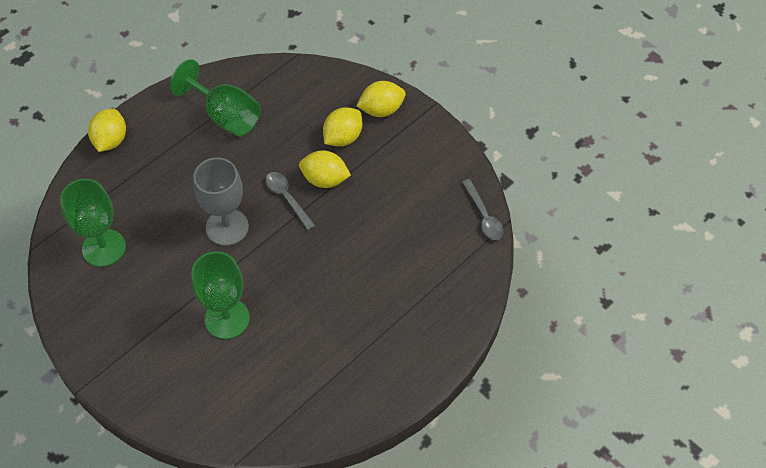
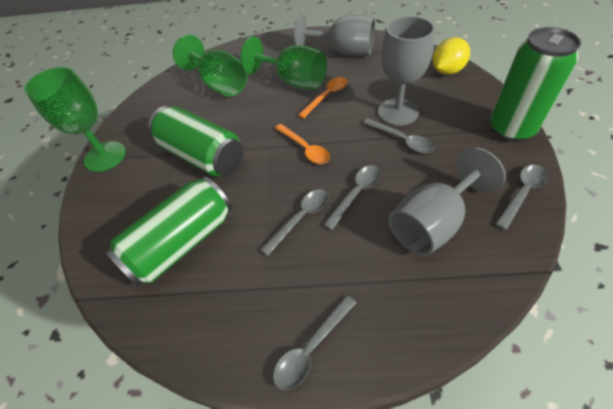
green can: 0 -> 3
grey goblet: 1 -> 3
grey spoon: 2 -> 5
orange spoon: 0 -> 2
yellow lemon: 4 -> 1

